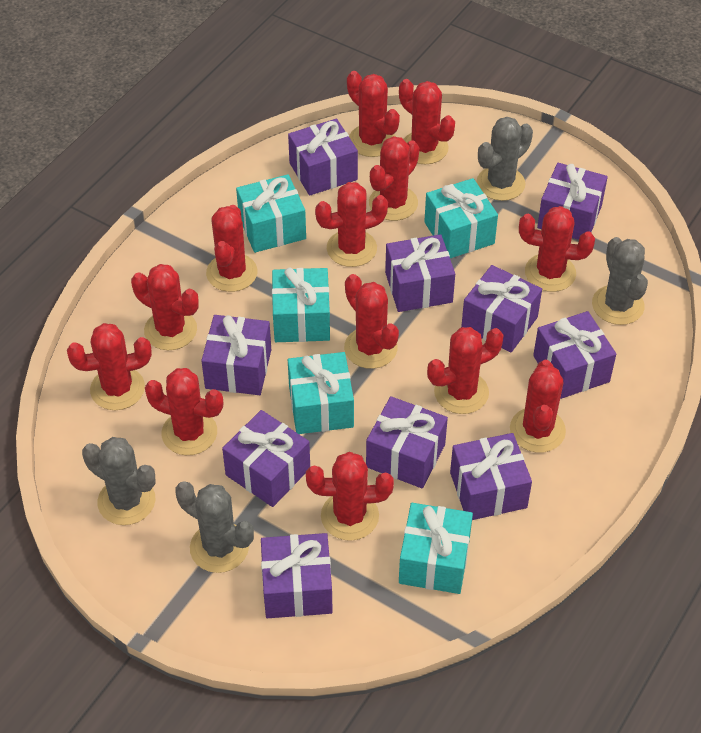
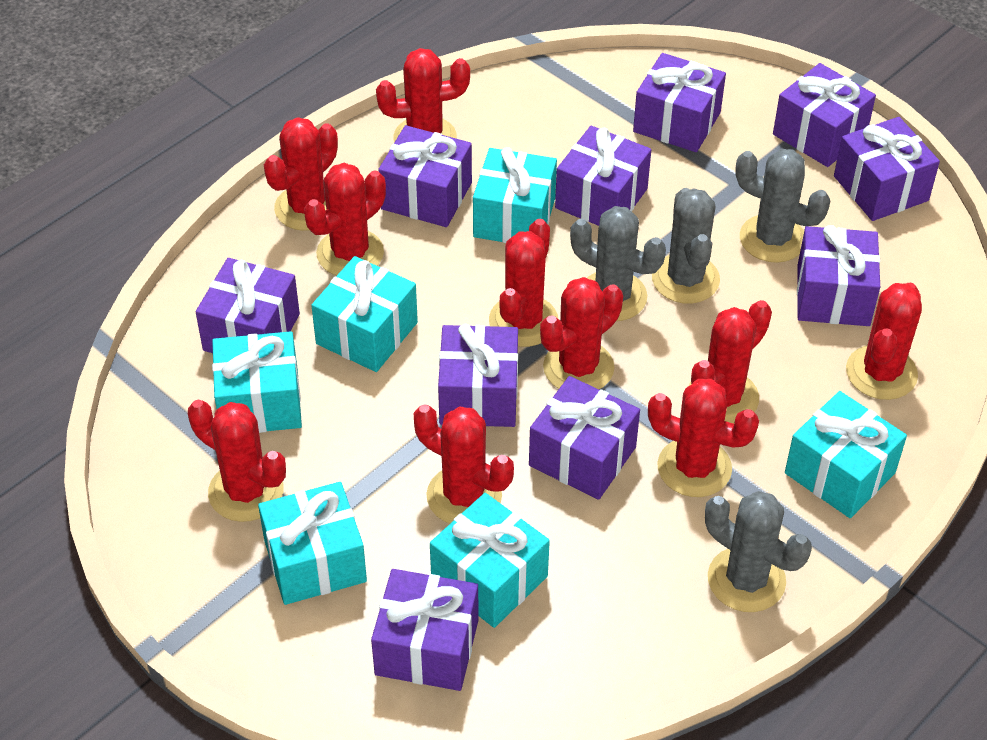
red cactus: 13 -> 10
turquoise gift: 5 -> 6

